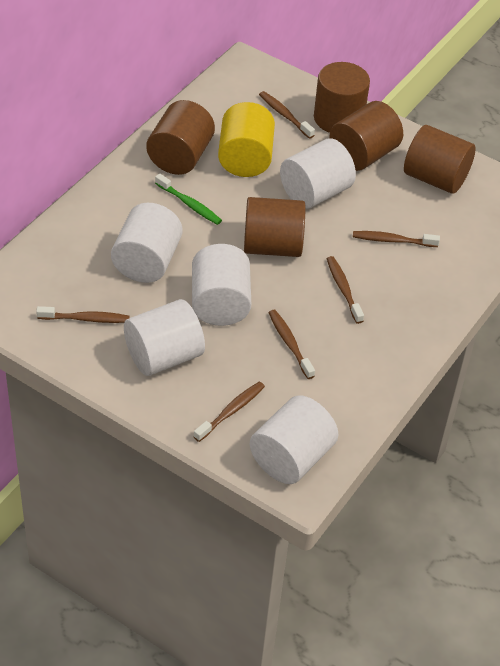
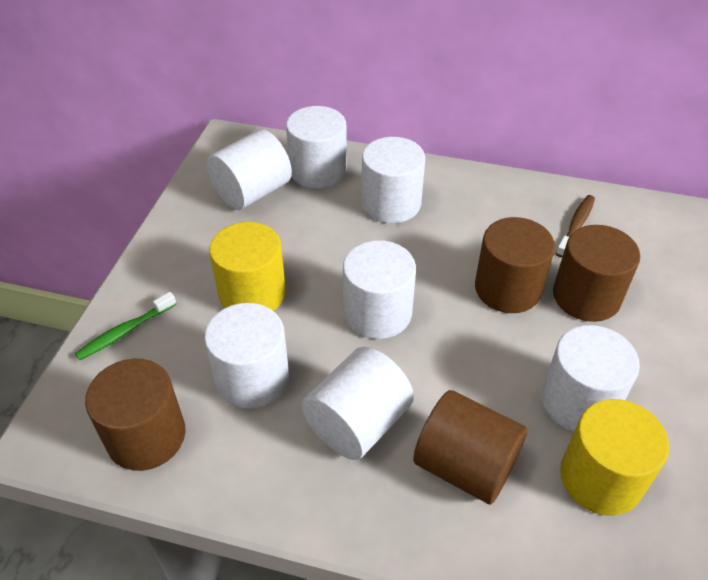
brown cylinder: 5 -> 4
brown toothbrush: 6 -> 1
white cylinder: 5 -> 7
yellow cylinder: 1 -> 2

